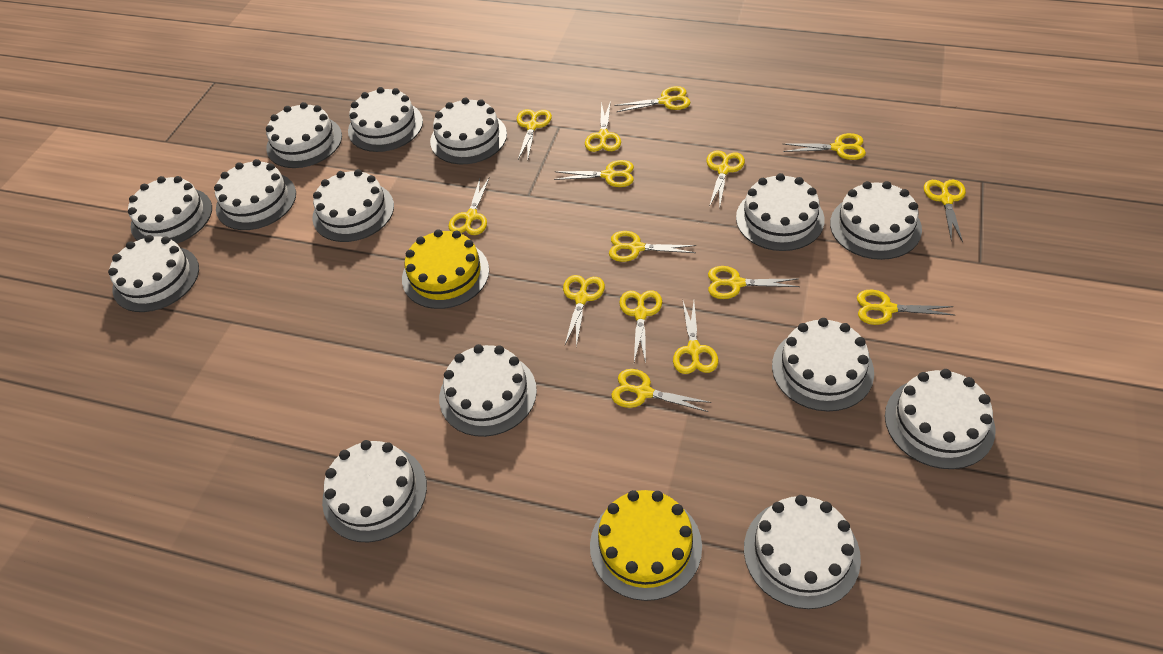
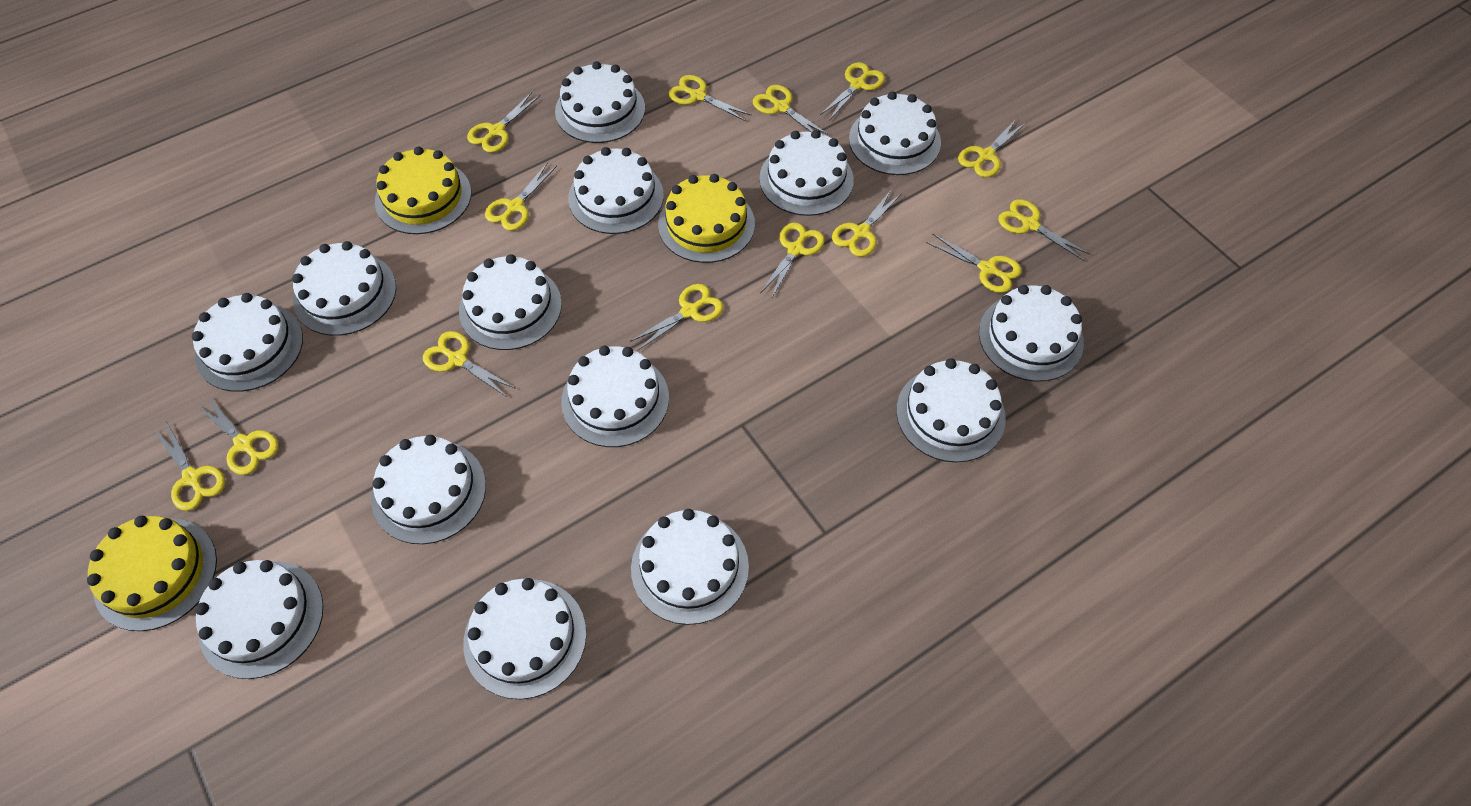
yellow cake: 2 -> 3
yellow scissors: 15 -> 14

